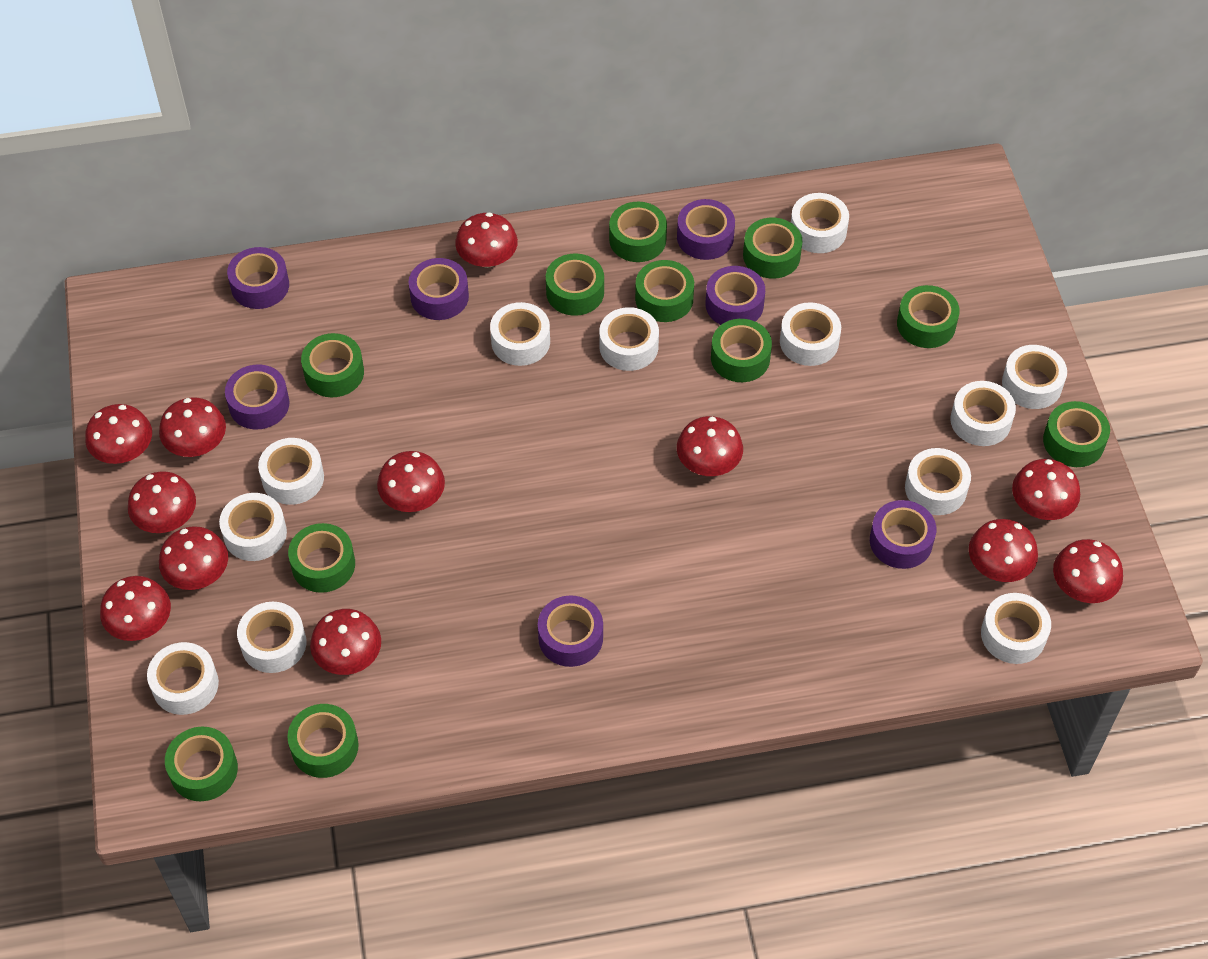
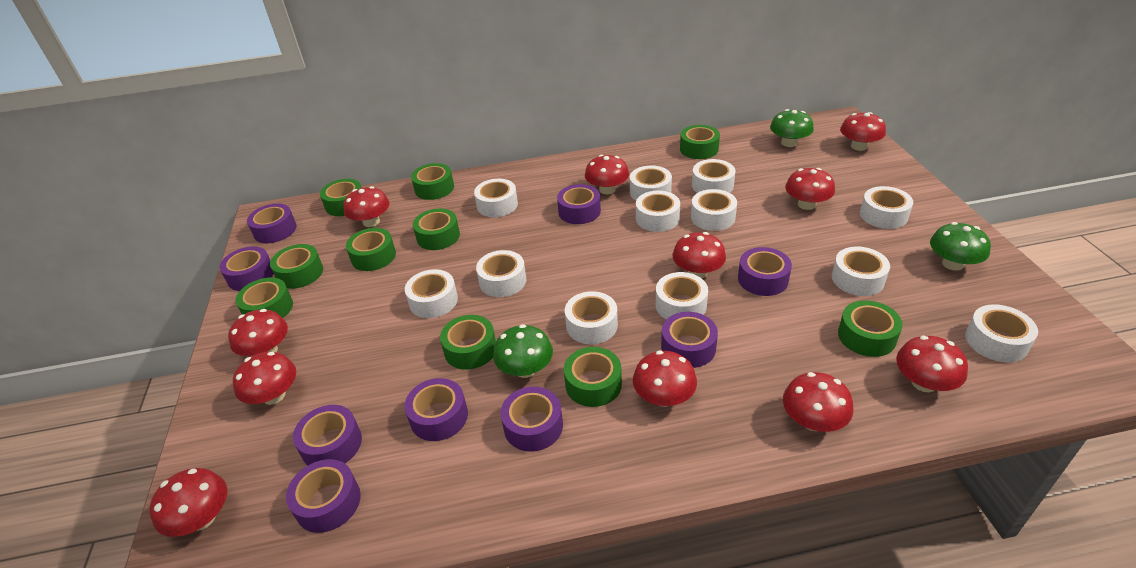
green mushroom: 0 -> 3
green tape: 11 -> 10
purple tape: 7 -> 9
red mushroom: 12 -> 11

